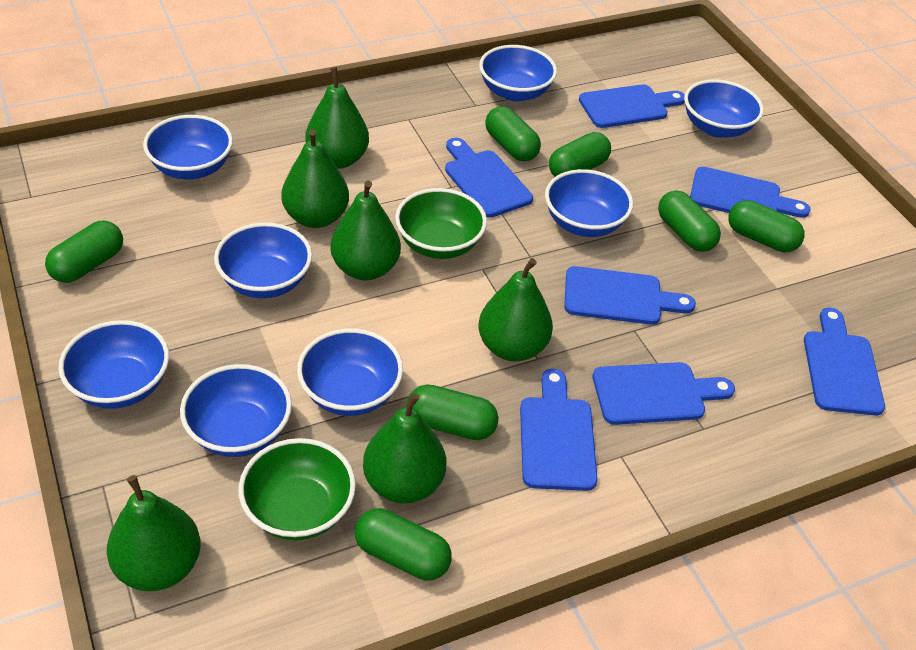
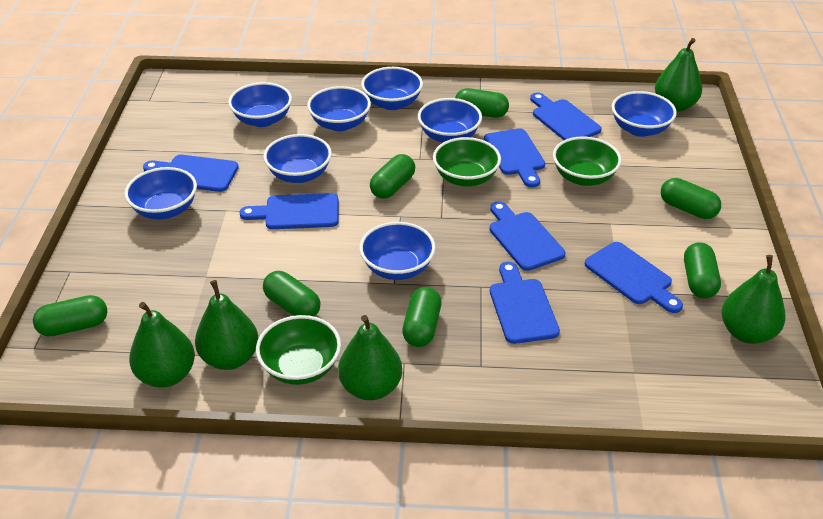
green bowl: 2 -> 3
green pear: 6 -> 5

